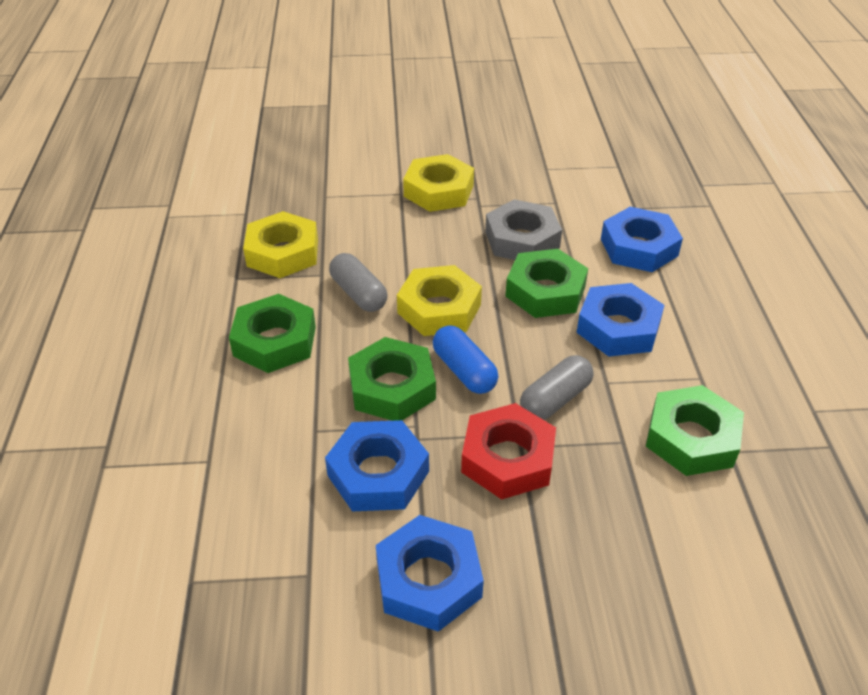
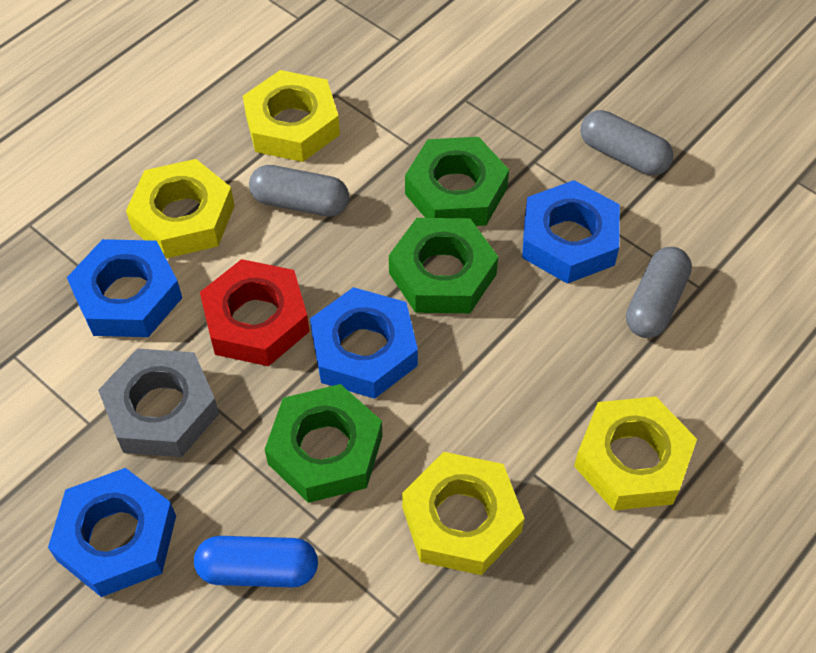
green nut: 4 -> 3
grey capsule: 2 -> 3
yellow nut: 3 -> 4

